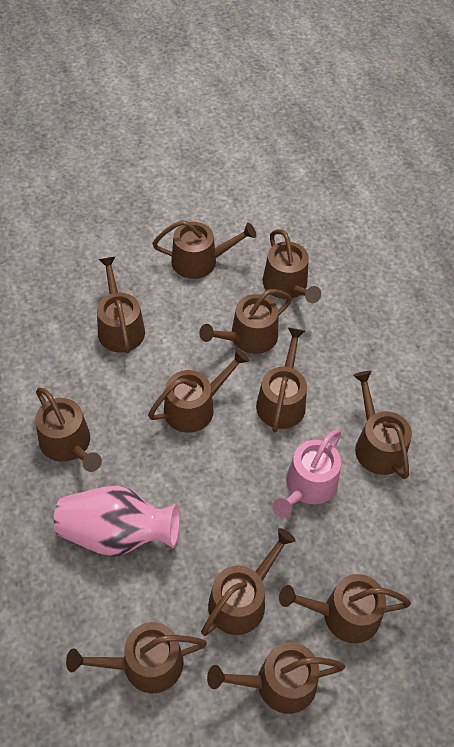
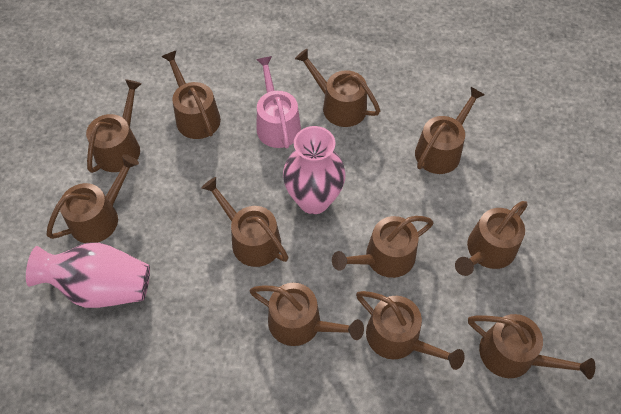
brown watering can: 12 -> 11
pink vase: 1 -> 2

